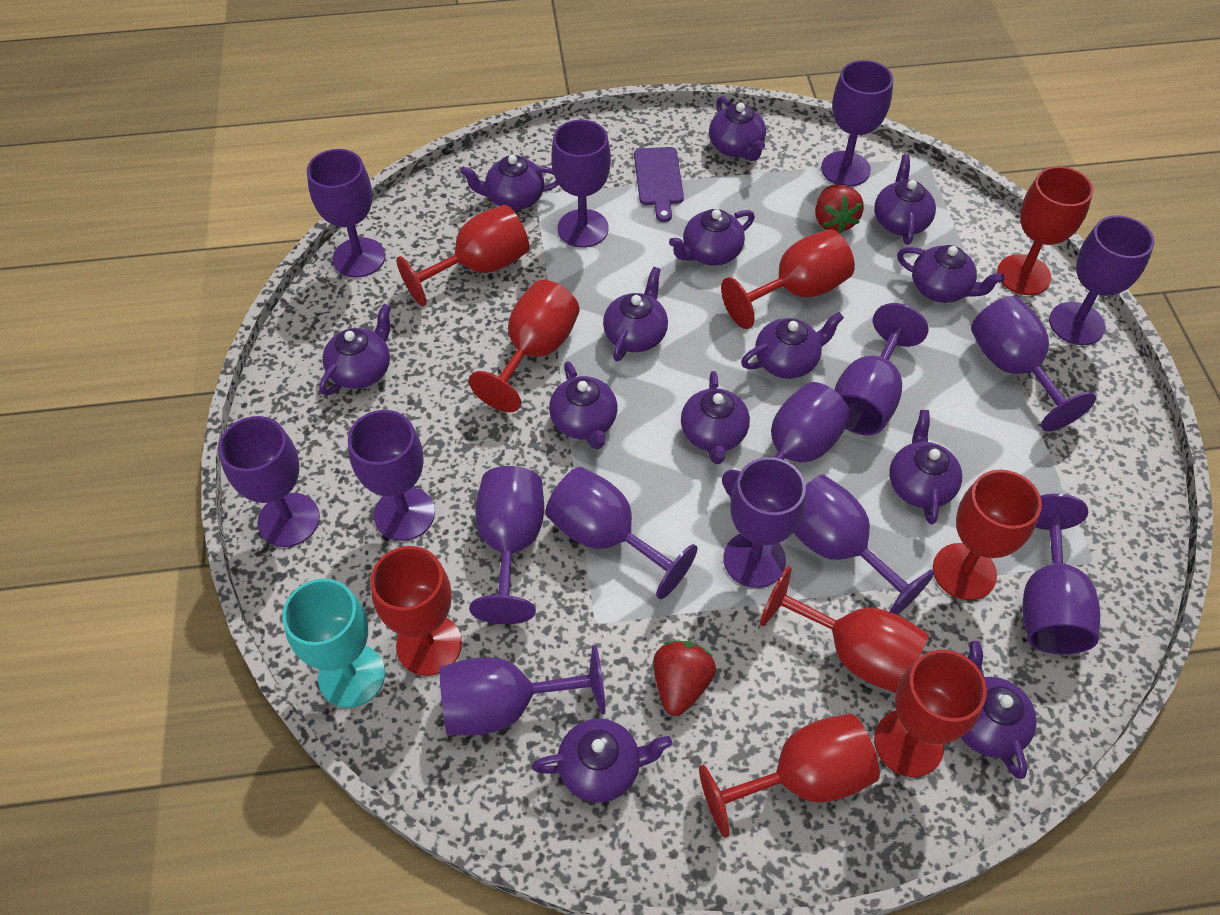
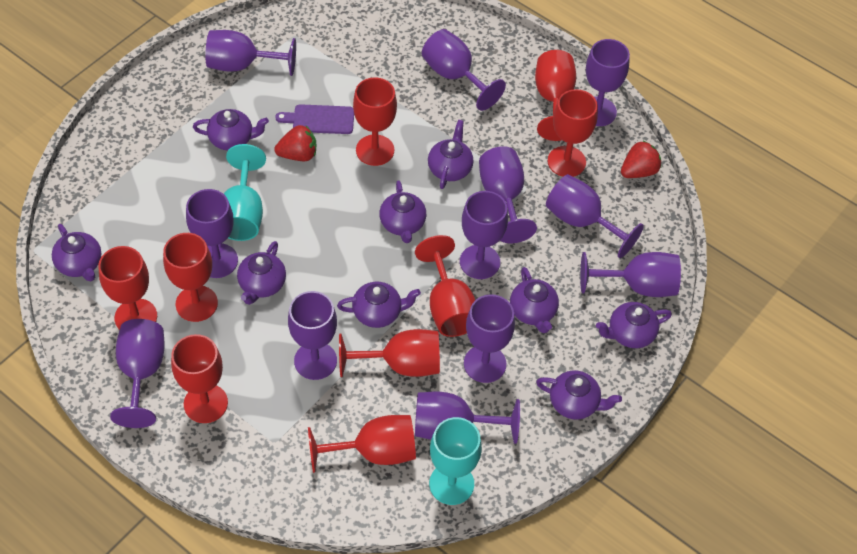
purple goblet: 15 -> 12
purple teapot: 13 -> 9
turquoise goblet: 1 -> 2

